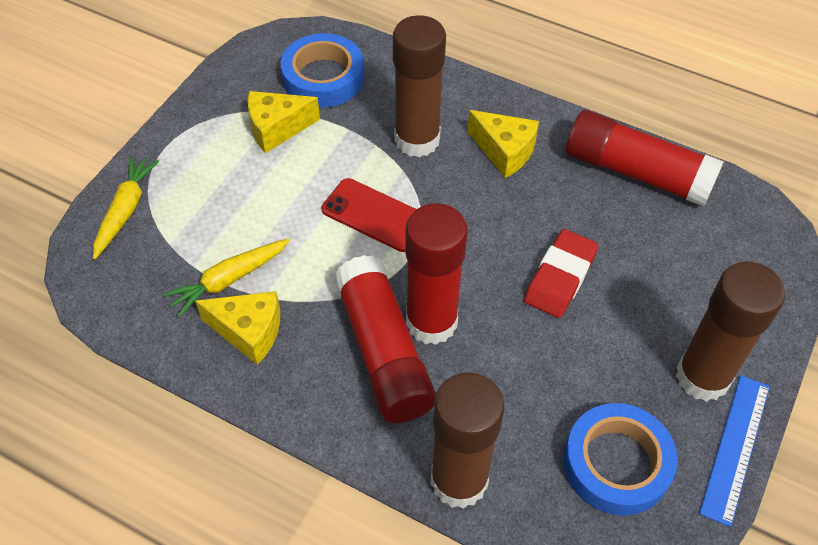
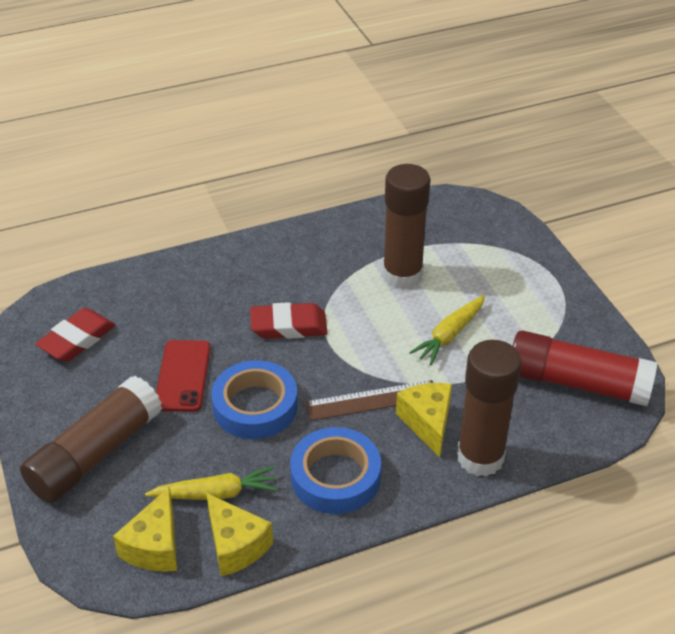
blue ruler: 1 -> 0
brown ruler: 0 -> 1
red eraser: 1 -> 2
red glue stick: 3 -> 1

